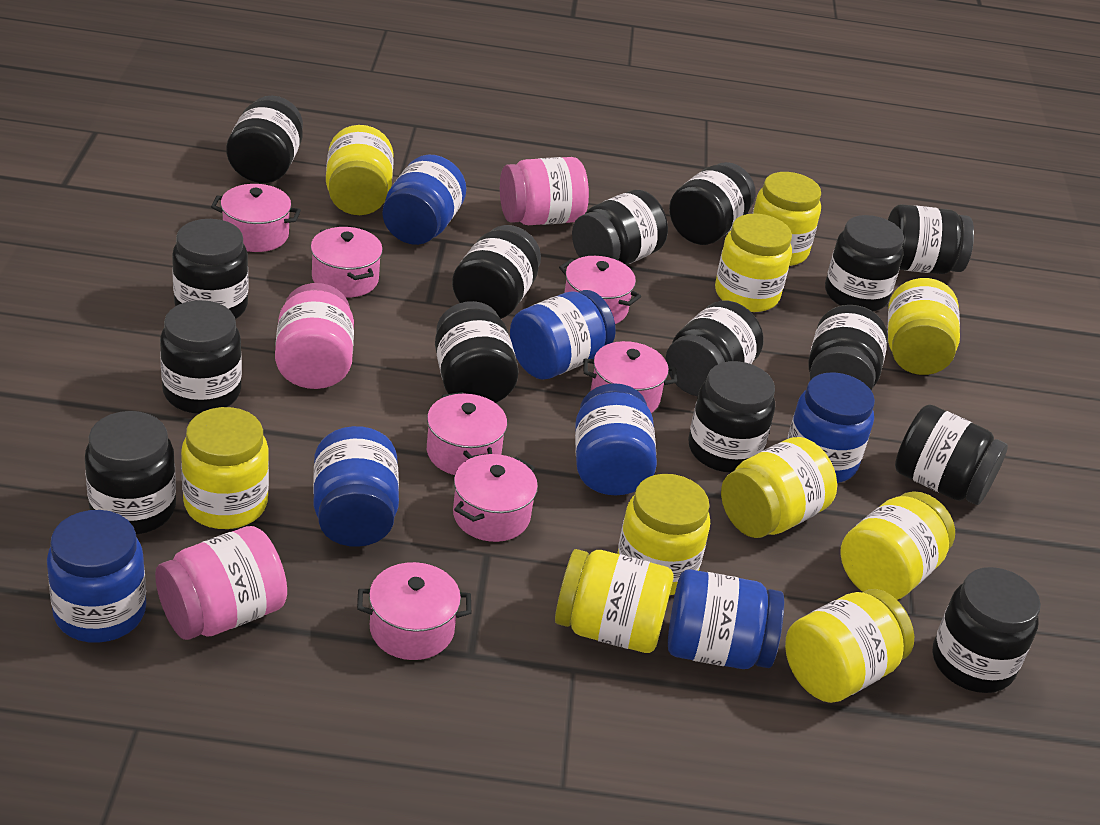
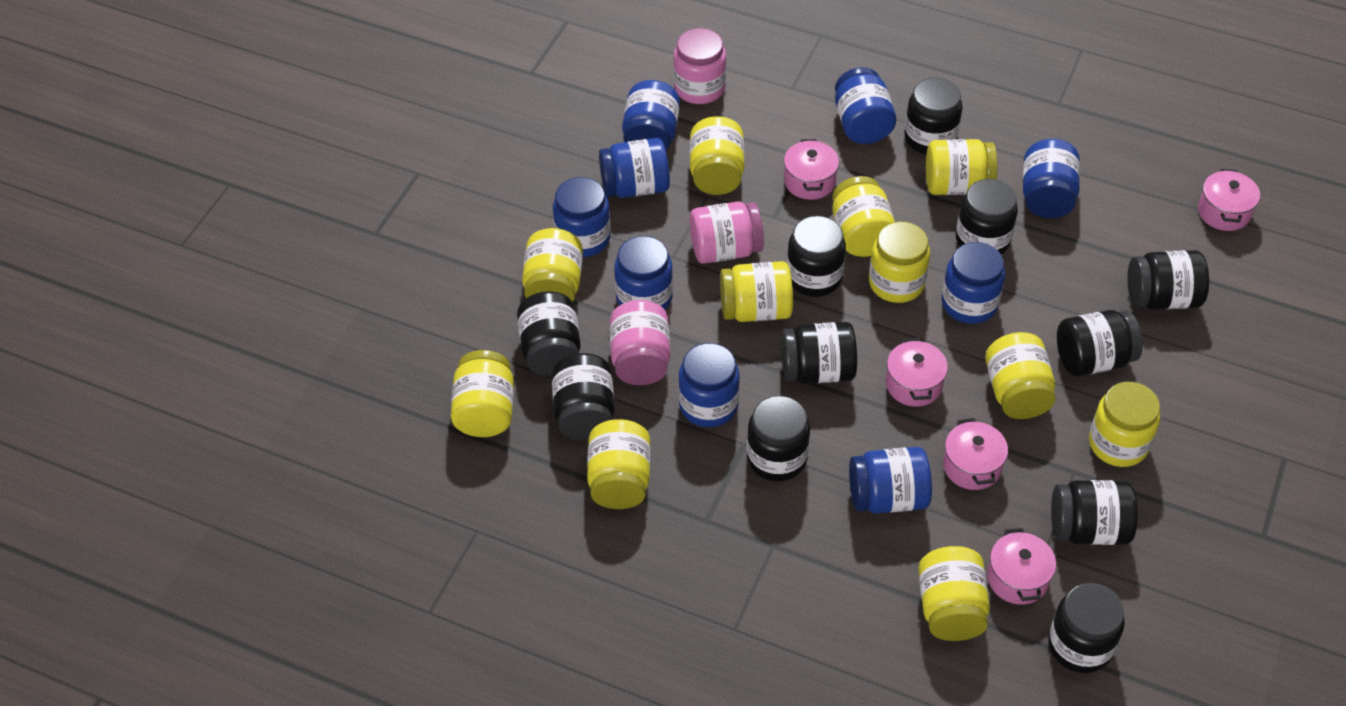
black jar: 15 -> 11
blue jar: 7 -> 9
pink pot: 7 -> 5
yellow jar: 10 -> 11

